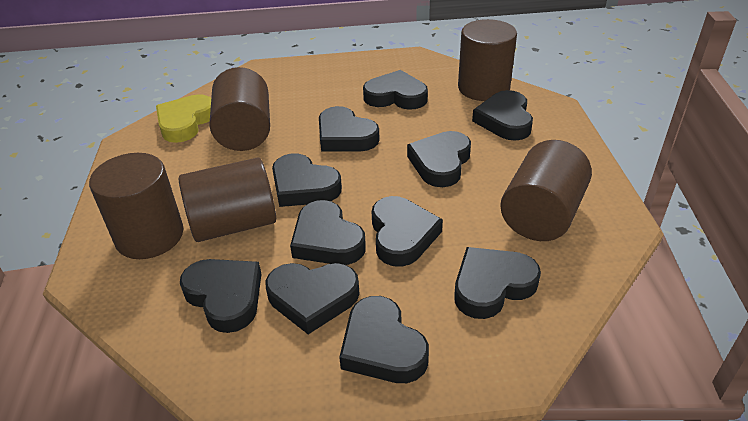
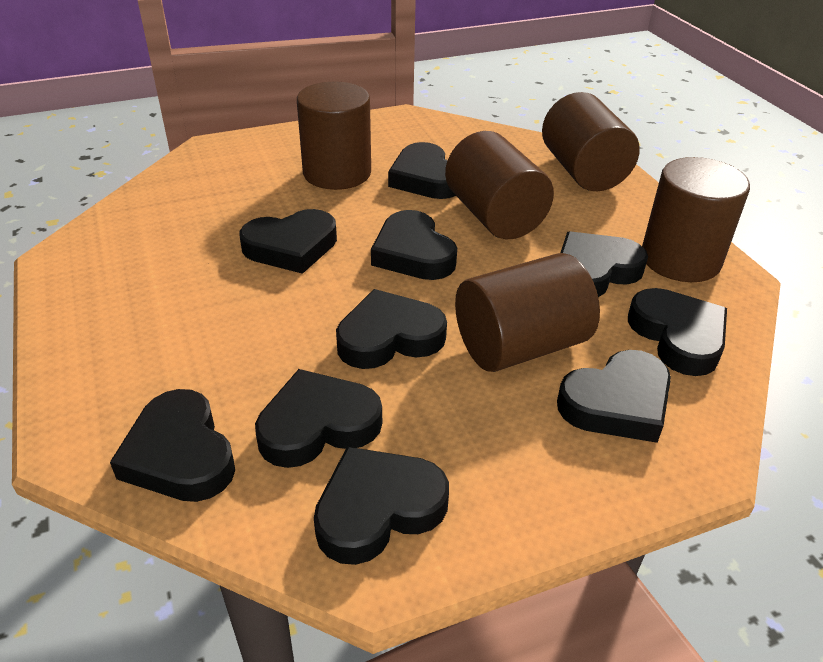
black heart: 11 -> 10
yellow heart: 1 -> 0

